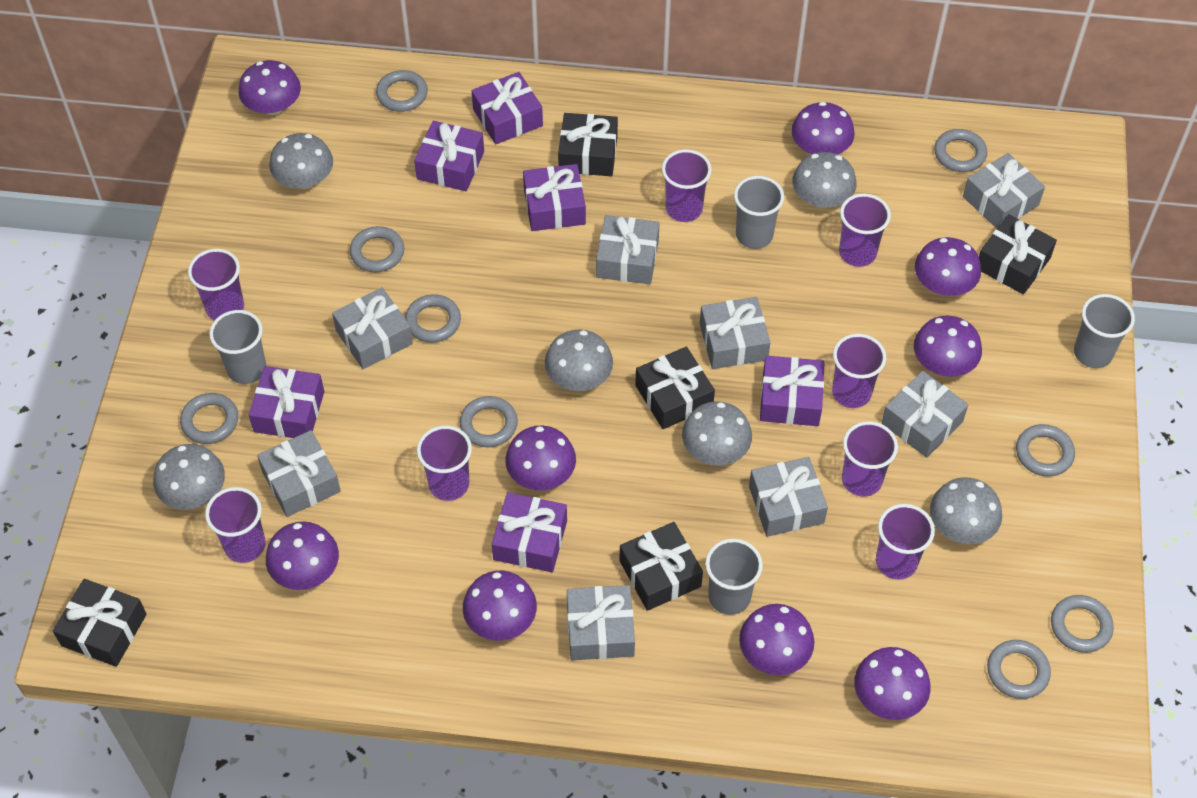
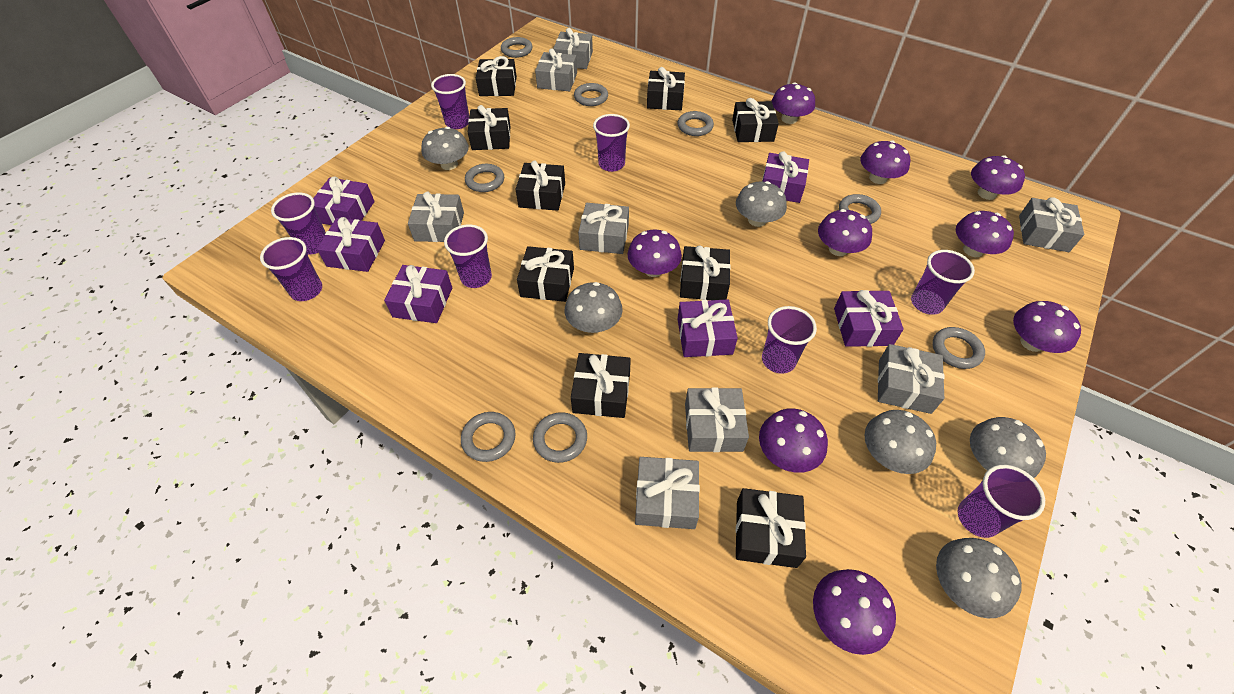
black gift: 5 -> 9
grey cup: 4 -> 0
grey ring: 9 -> 8

